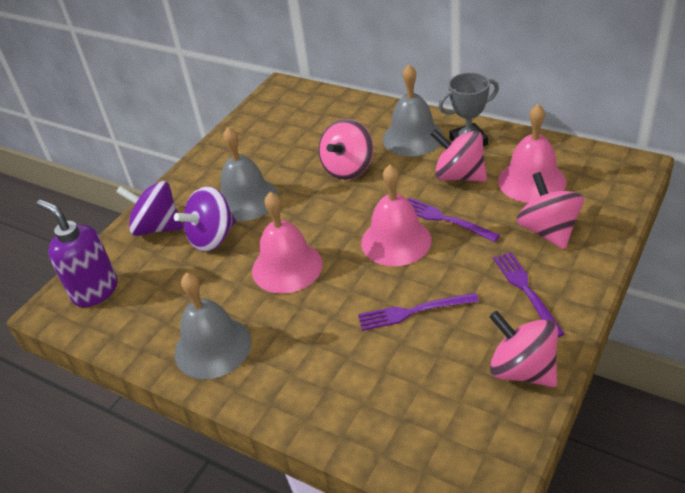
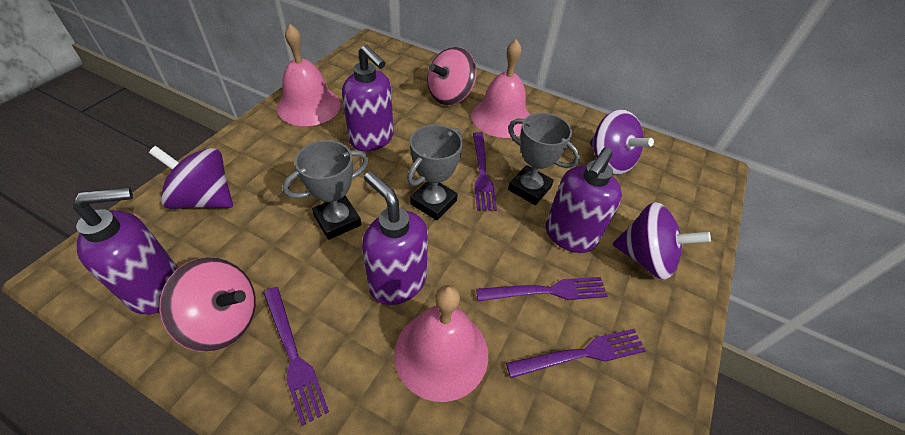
grey bell: 3 -> 0
grey trophy: 1 -> 3
pink spinning top: 4 -> 2
purple fork: 3 -> 4
purple soap dispenser: 1 -> 4
purple spinning top: 2 -> 3

